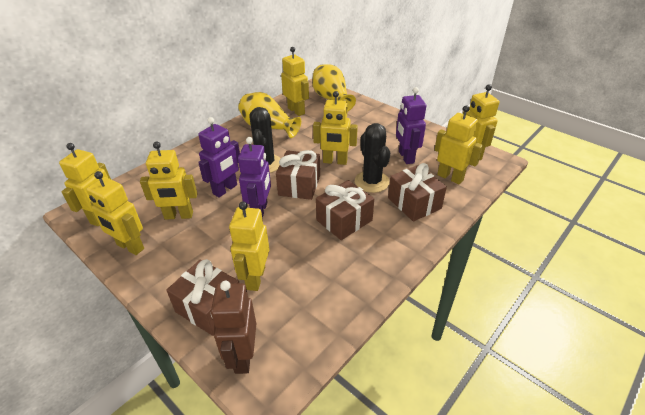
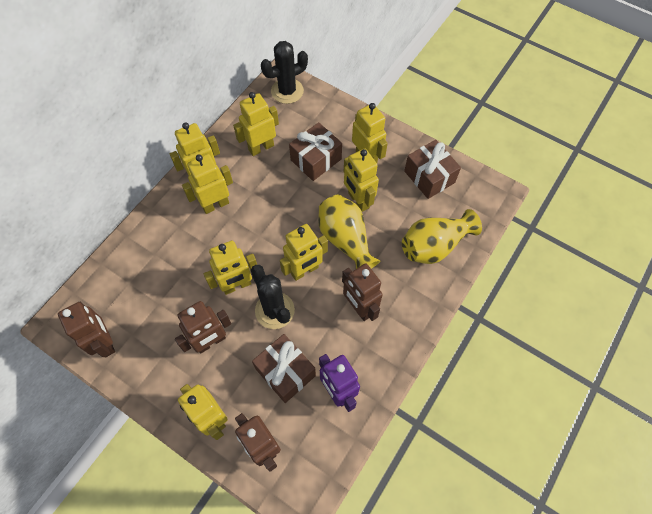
brown gift: 4 -> 3
brown robot: 1 -> 4
purple robot: 3 -> 1

